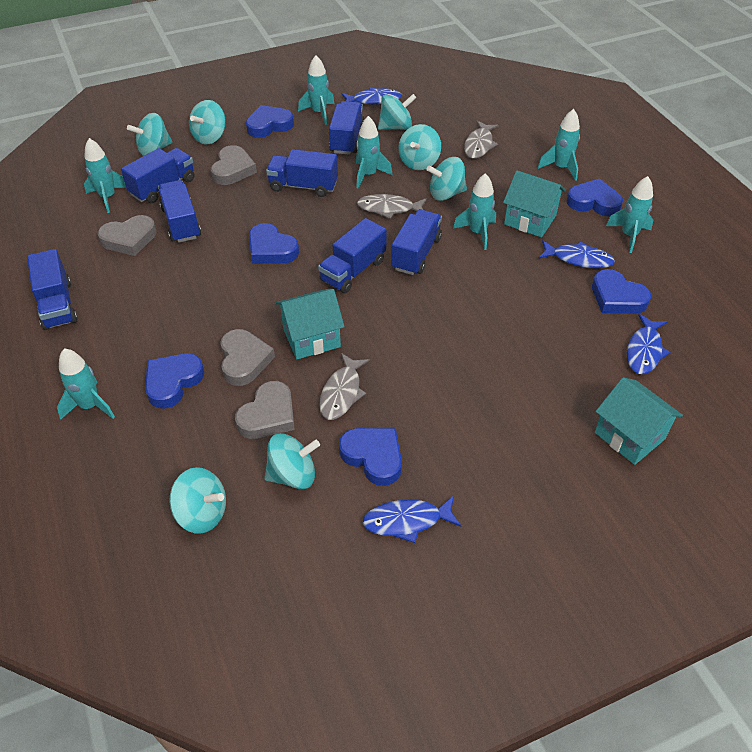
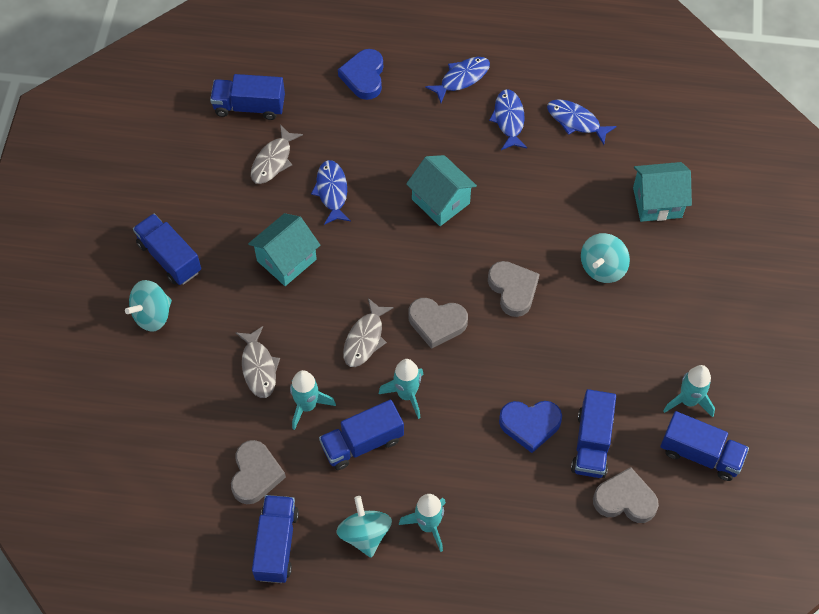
blue heart: 6 -> 2
blue truck: 7 -> 6
turquoise rocket: 7 -> 4
turquoise spinning top: 7 -> 3

